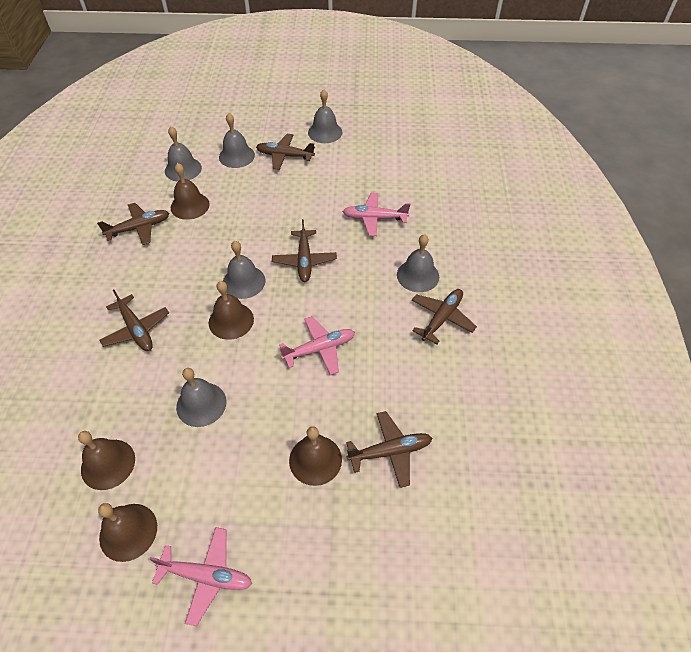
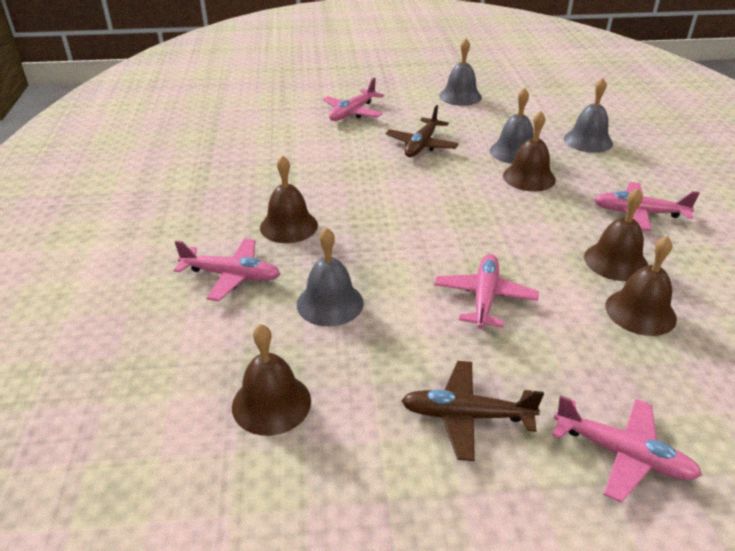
brown plane: 6 -> 2
grey bell: 6 -> 4
pink plane: 3 -> 5

